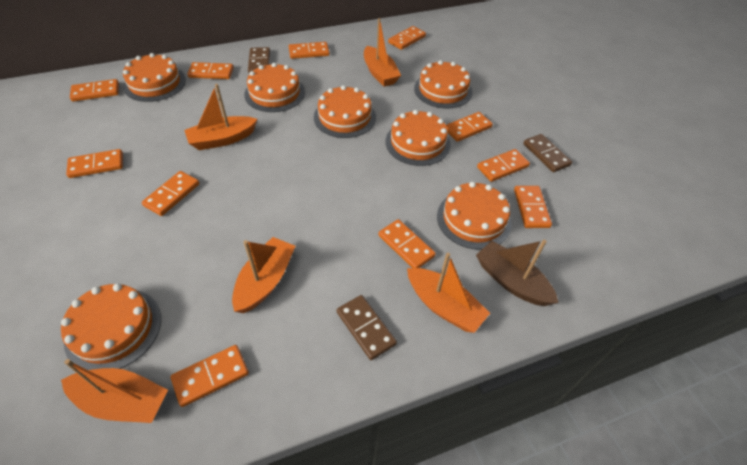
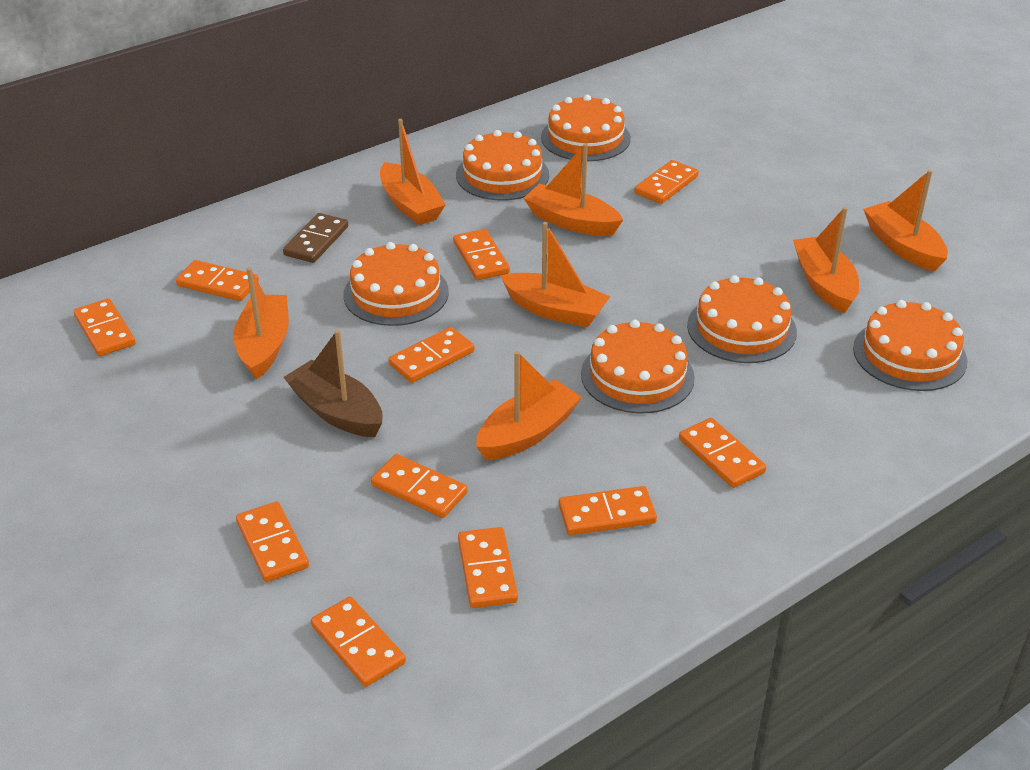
brown domino: 3 -> 1
orange boat: 5 -> 7
orange cake: 7 -> 6

